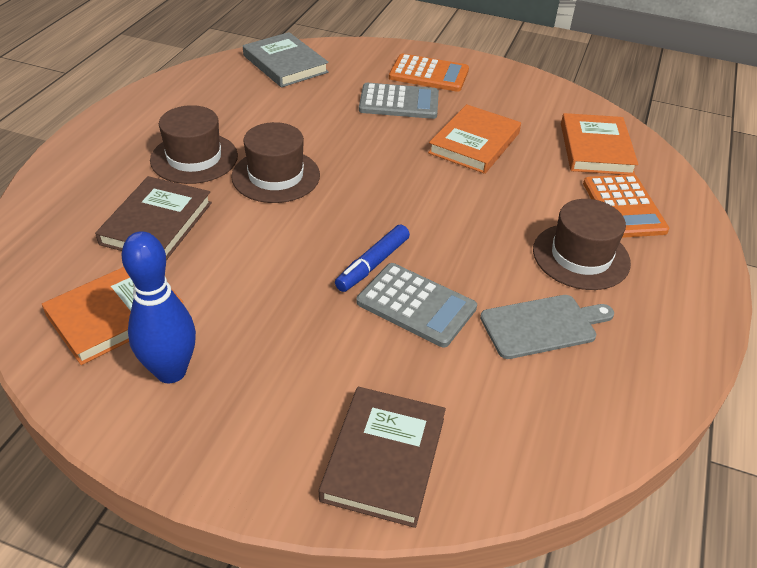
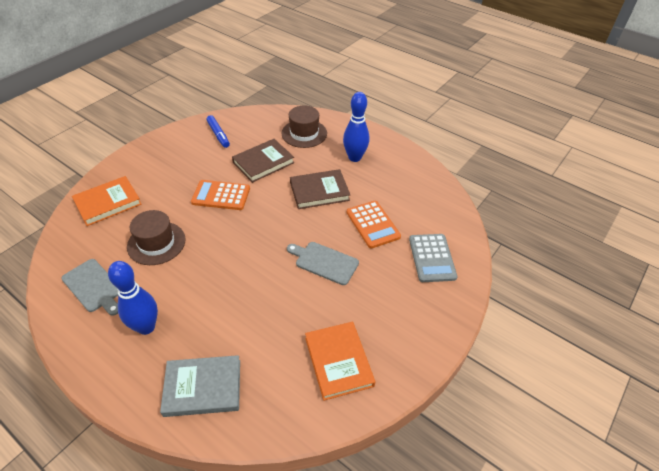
blue bowling pin: 1 -> 2
brown hat: 3 -> 2
grey calculator: 2 -> 1
grey cutting board: 1 -> 2
orange book: 3 -> 2

